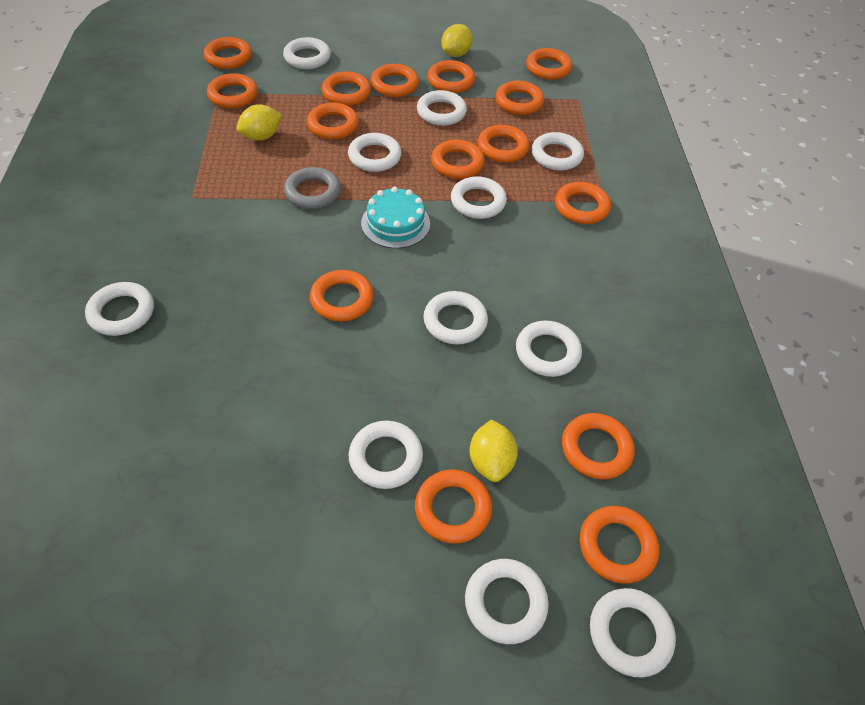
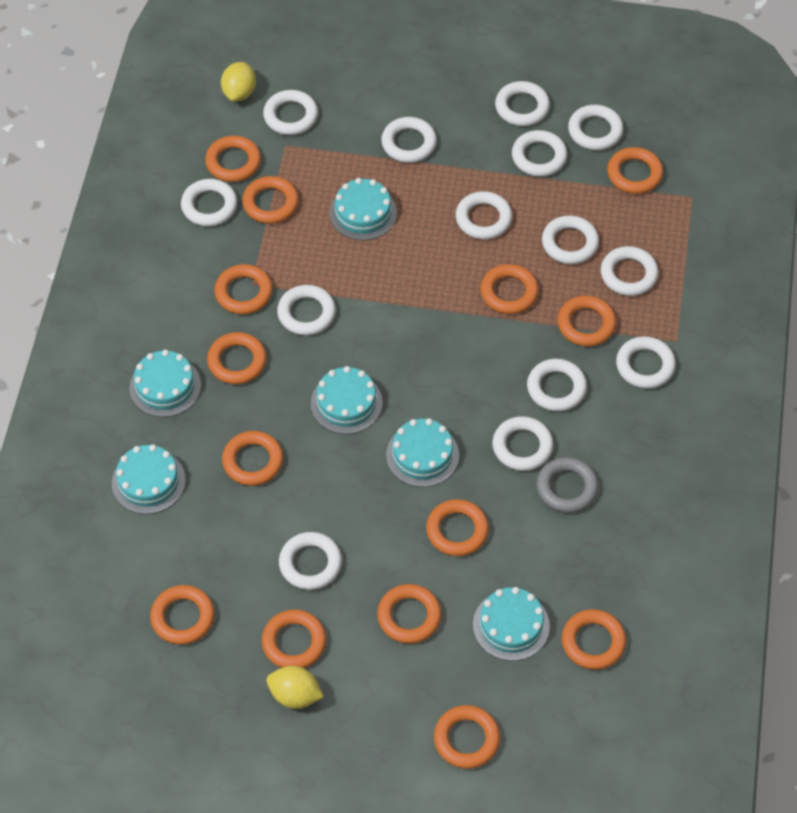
orange ring: 15 -> 14
turquoise cake: 1 -> 6
white ring: 11 -> 14
yellow lemon: 3 -> 2

